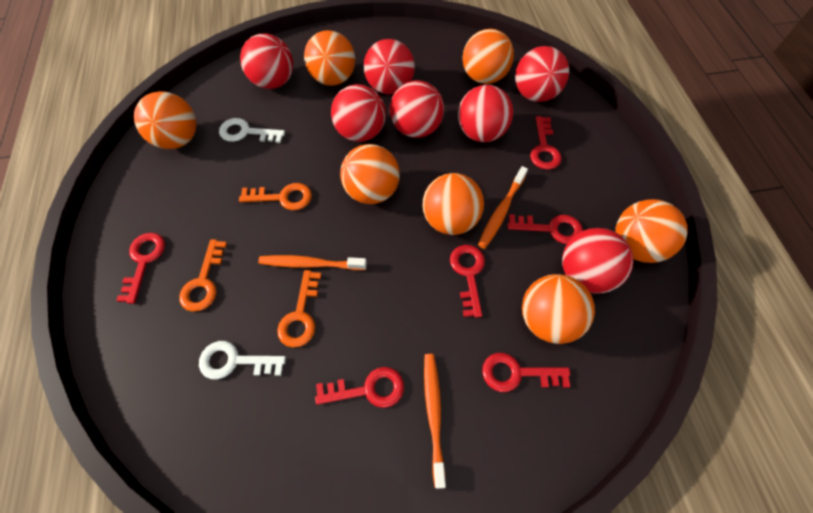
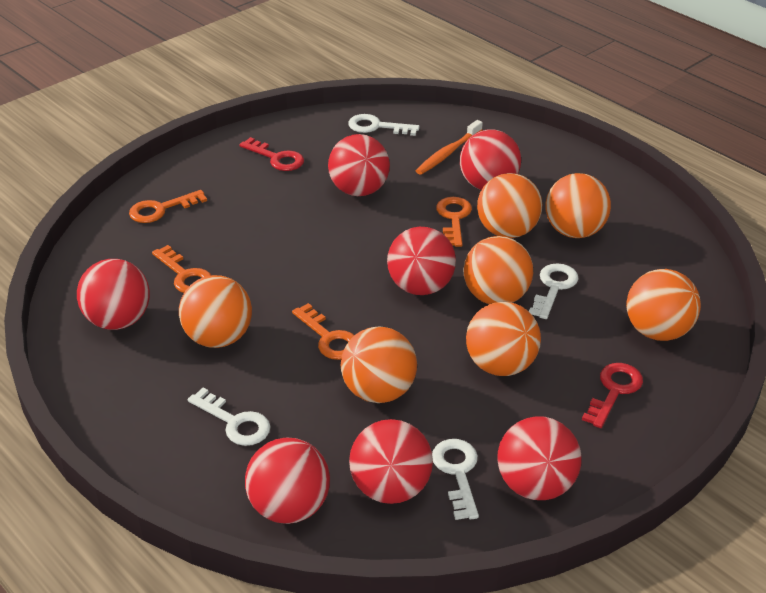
orange key: 3 -> 4
orange toothbrush: 3 -> 1
red key: 6 -> 2
white key: 2 -> 4

